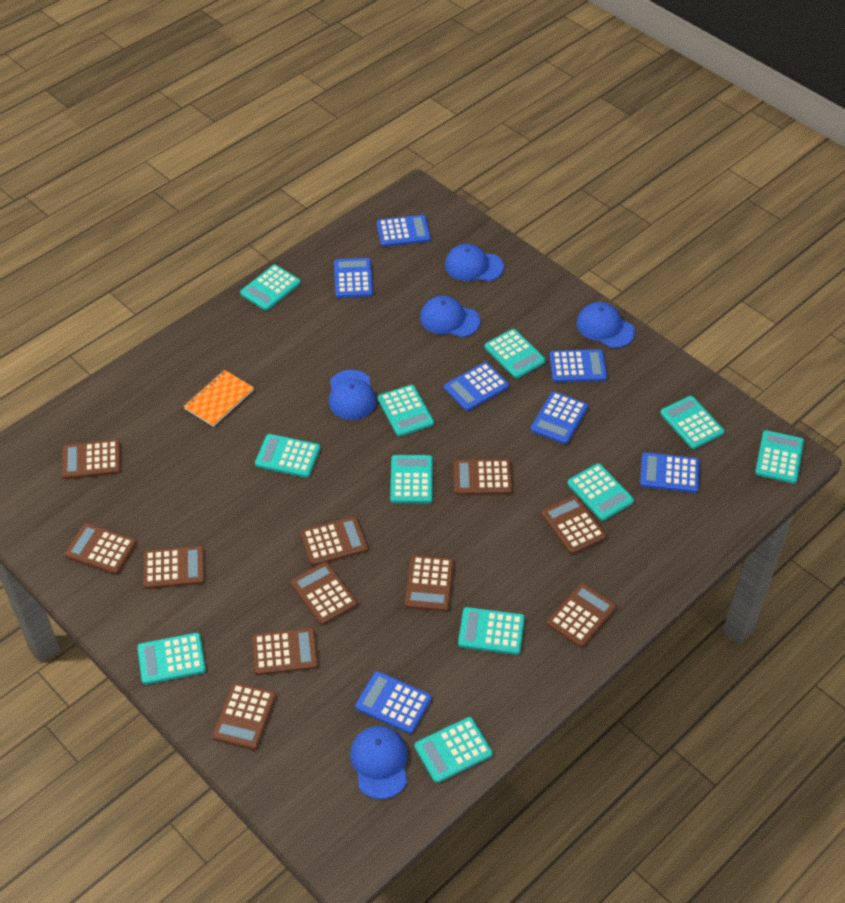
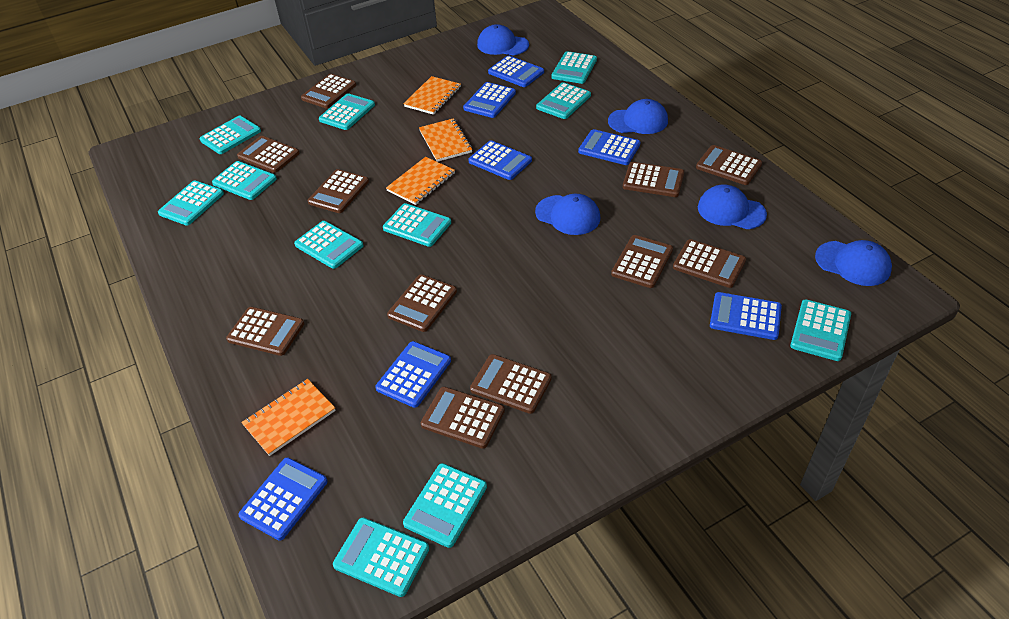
orange notebook: 1 -> 4

